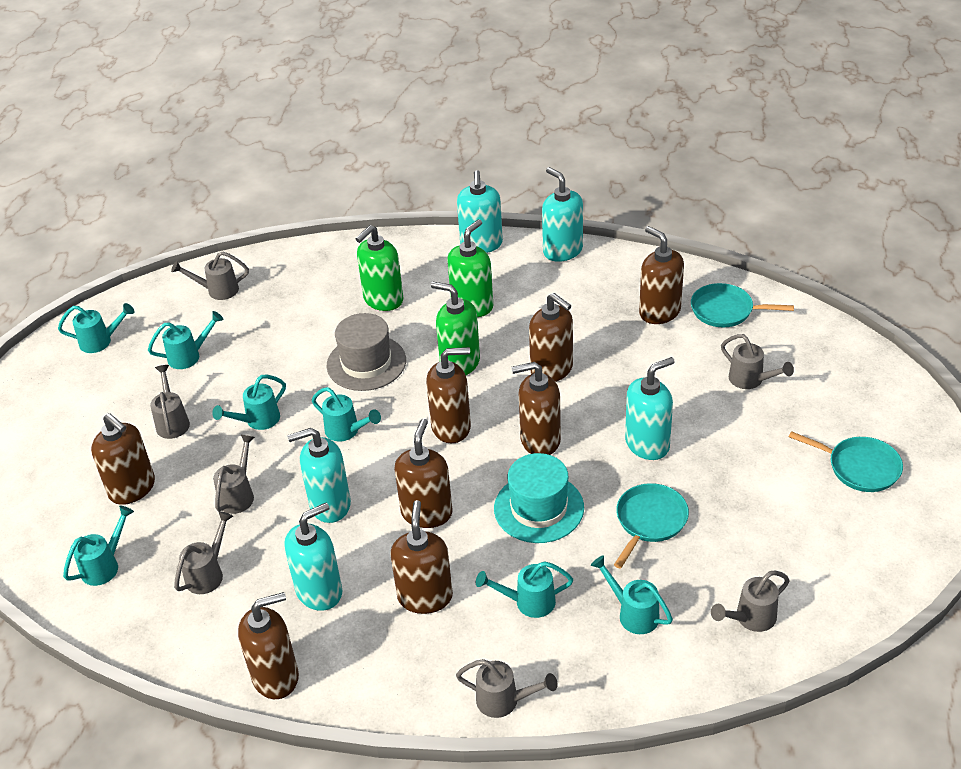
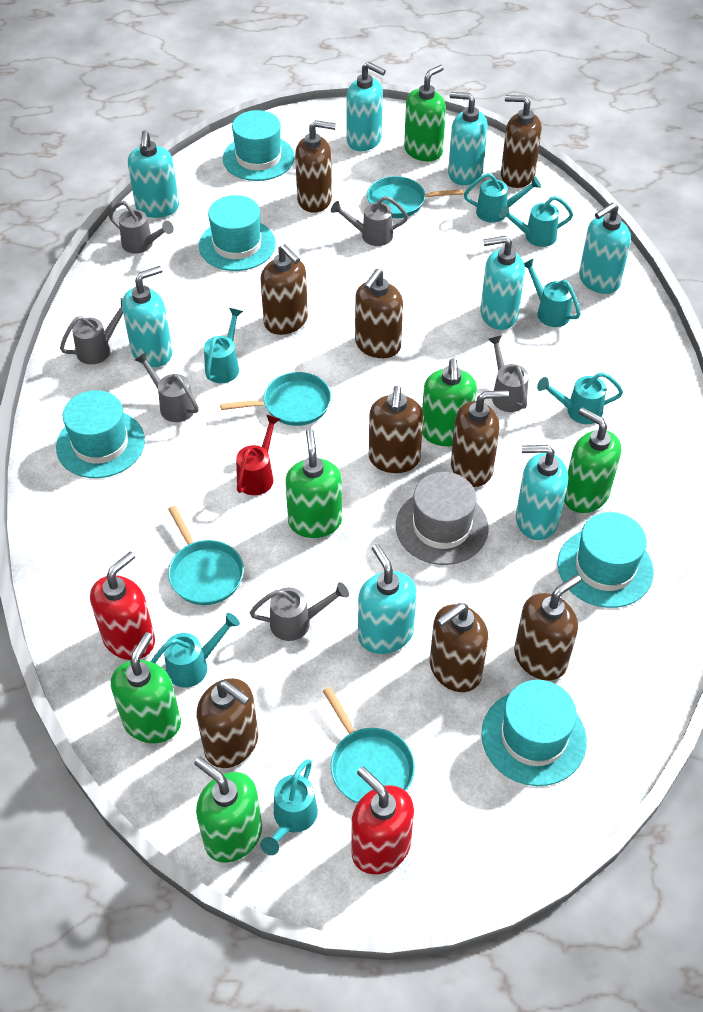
brown soap dispenser: 8 -> 9
green soap dispenser: 3 -> 6
grey watering can: 7 -> 6
red soap dispenser: 0 -> 2
red watering can: 0 -> 1
turquoise hat: 1 -> 5
turquoise pan: 3 -> 4
turquoise soap dispenser: 5 -> 8

